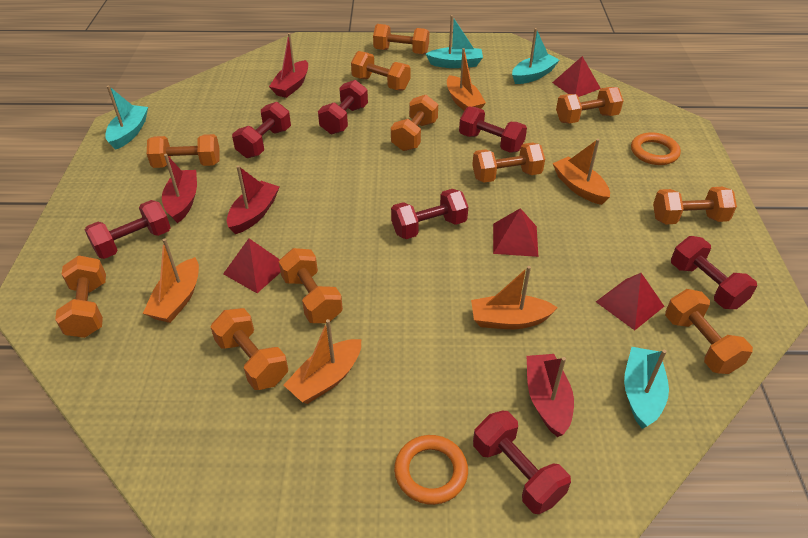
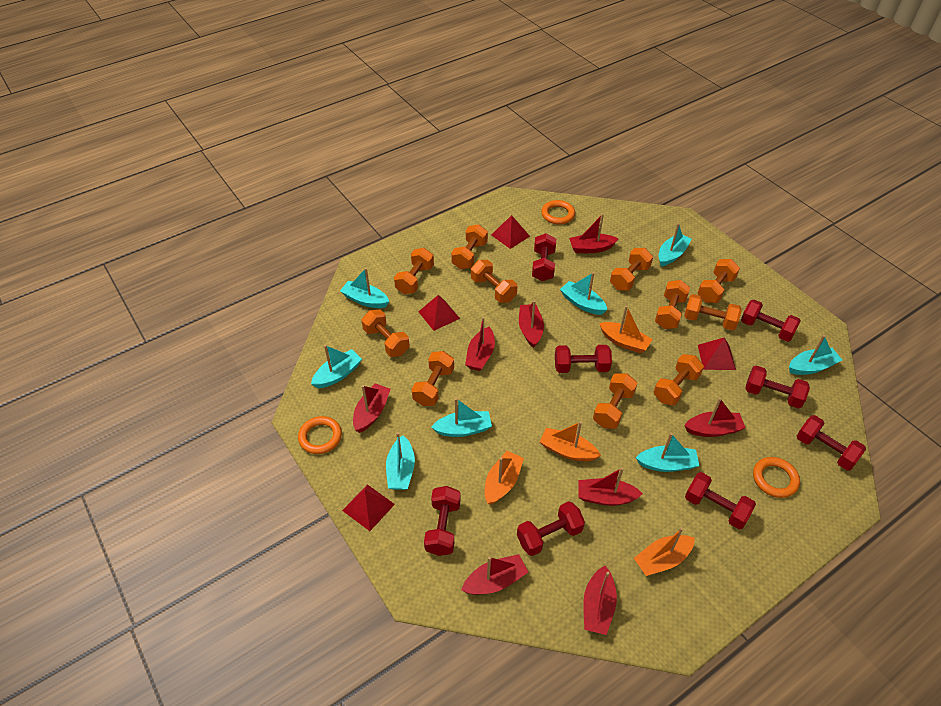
orange boat: 5 -> 4
orange ring: 2 -> 3
red boat: 4 -> 8
red dumbbell: 7 -> 8
turquoise boat: 4 -> 8

